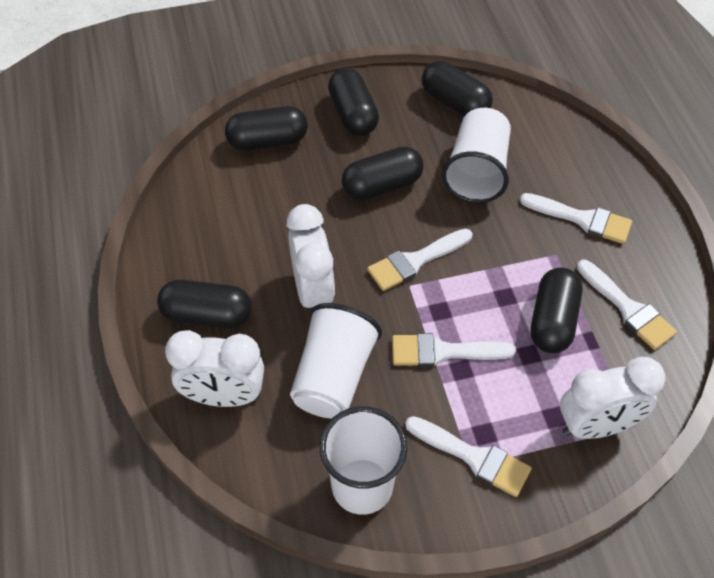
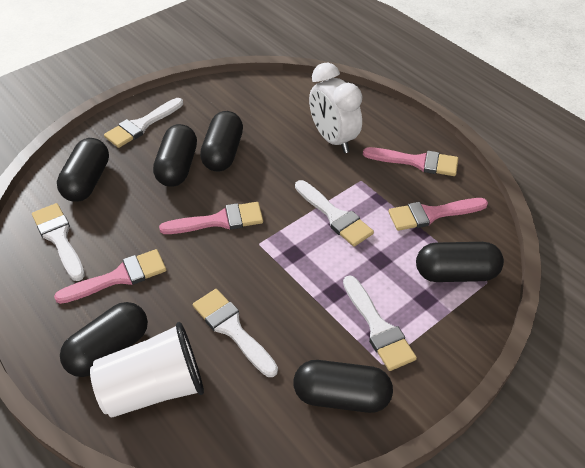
pink brush: 0 -> 4
white clock: 3 -> 1
white cup: 3 -> 1

